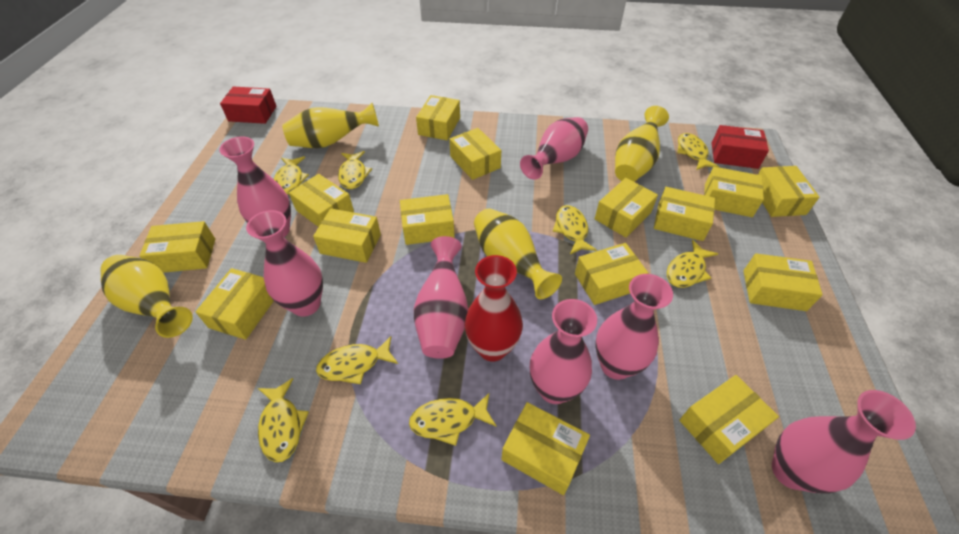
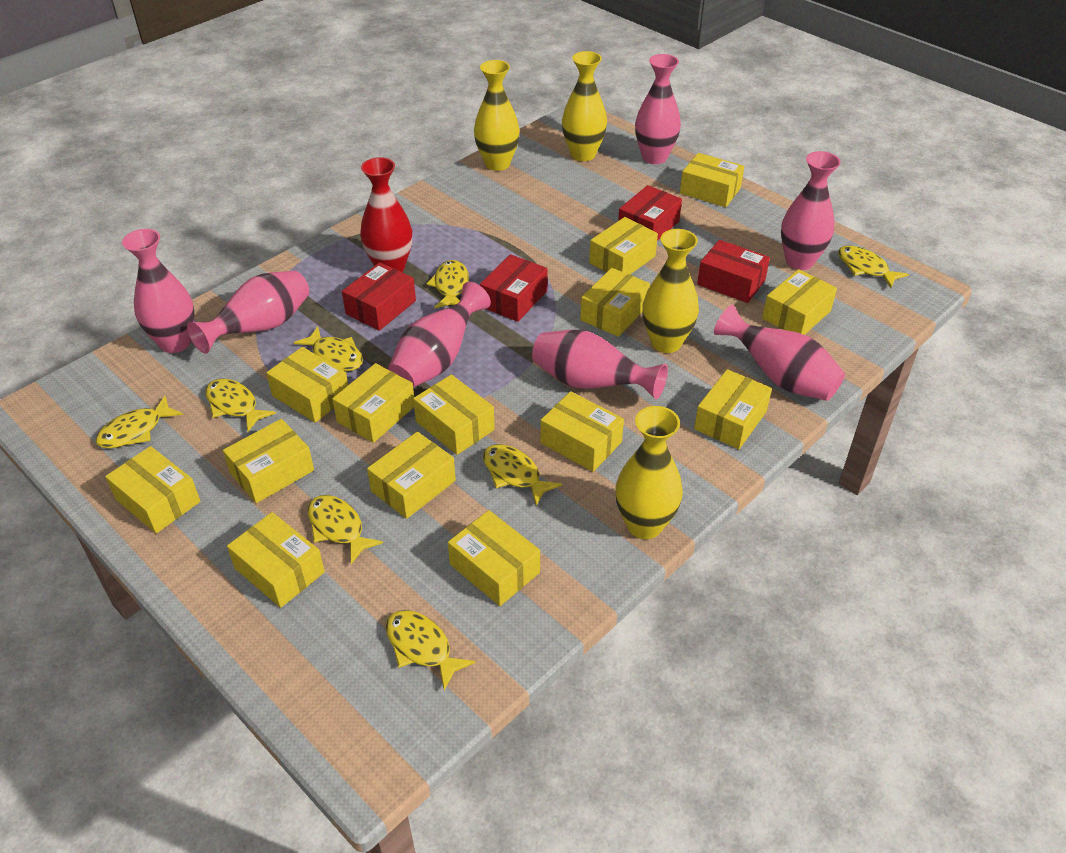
red box: 2 -> 4
yellow box: 15 -> 14

